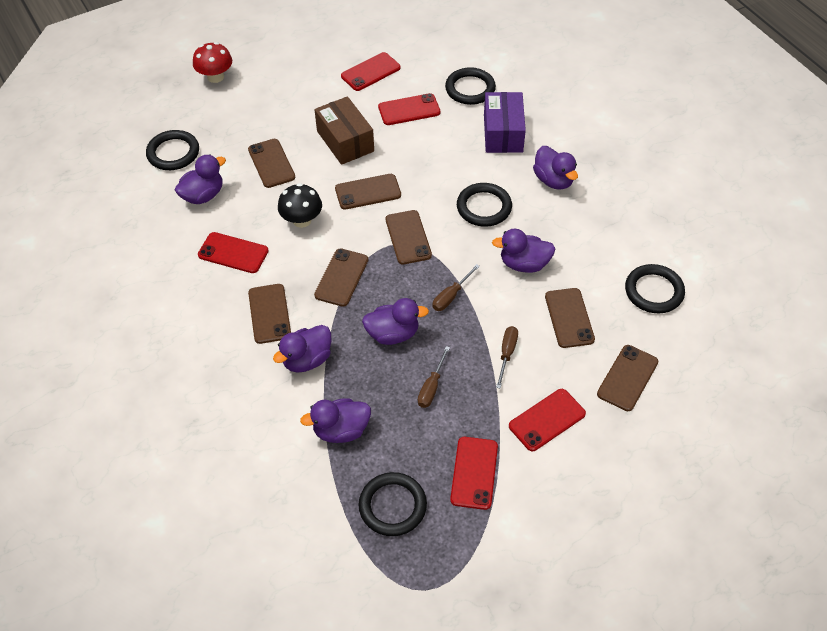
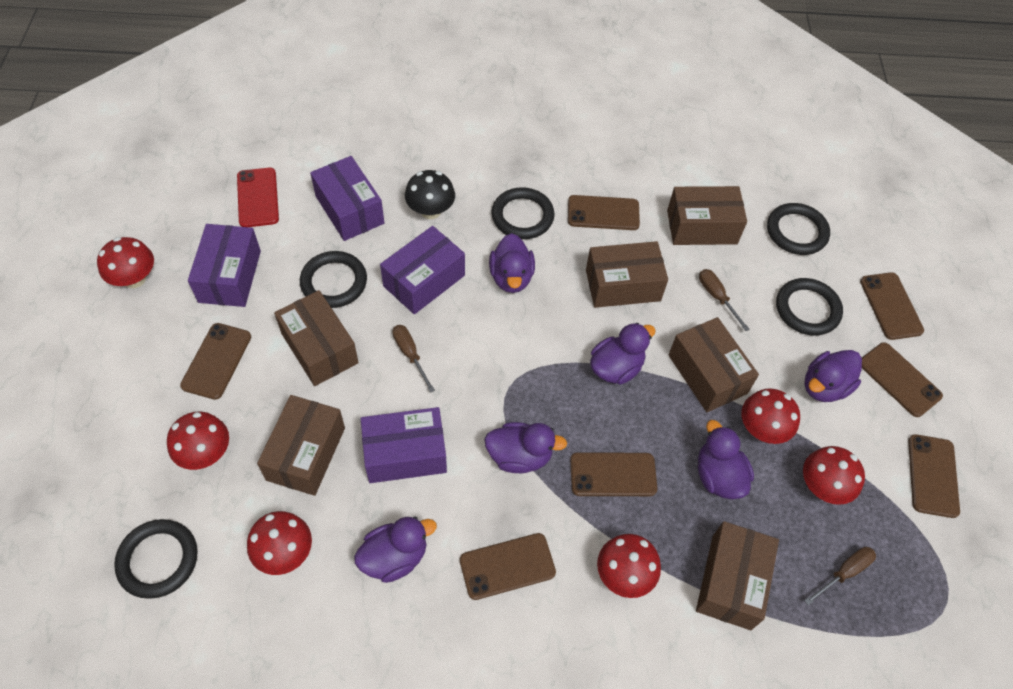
brown box: 1 -> 6
purple box: 1 -> 4
red mushroom: 1 -> 6
red phone: 5 -> 1

